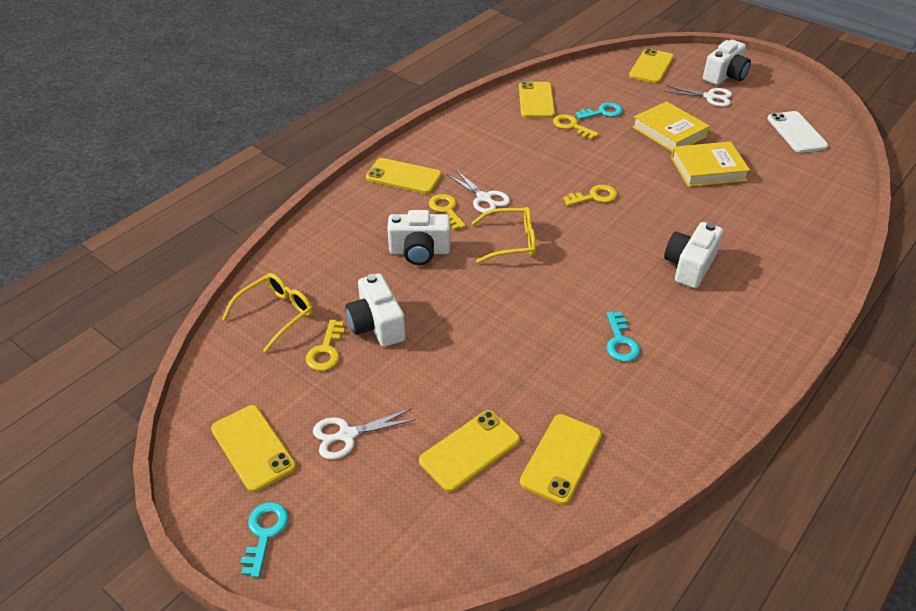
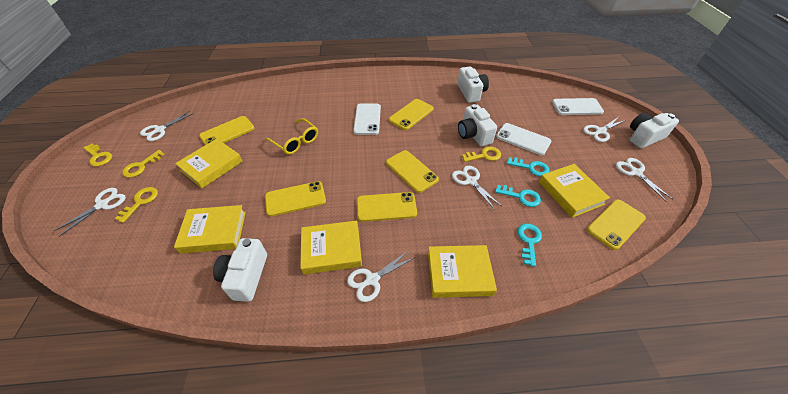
white phone: 1 -> 3
white scissors: 3 -> 6
yellow book: 2 -> 5
yellow glasses: 2 -> 1

